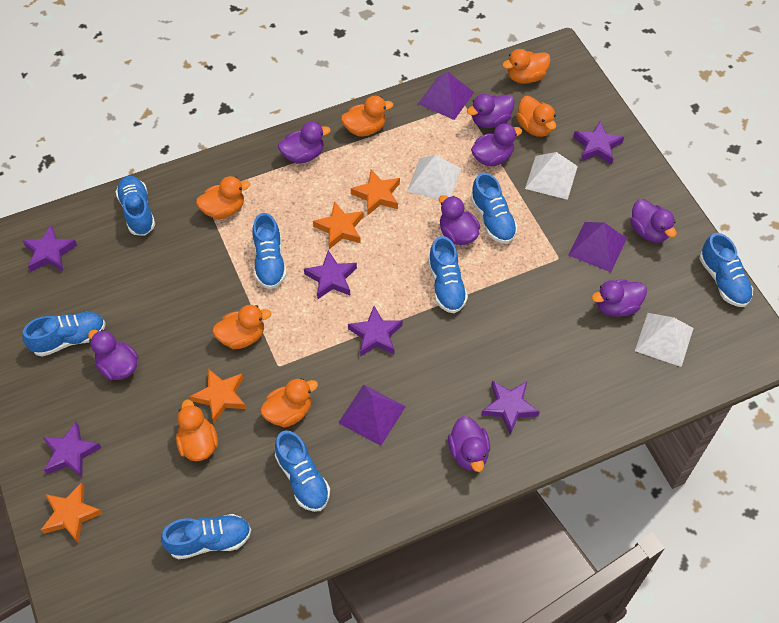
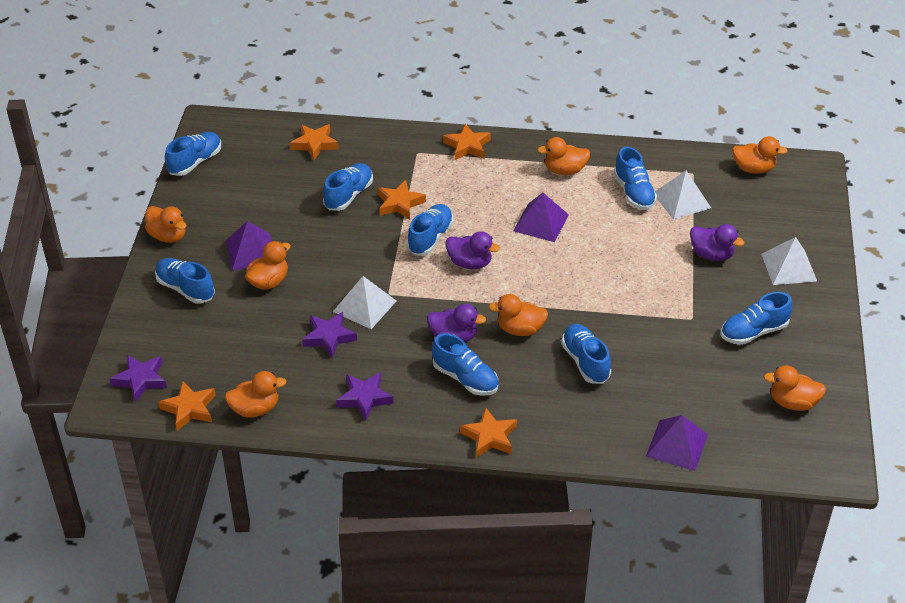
orange star: 4 -> 5
purple duck: 8 -> 3
purple star: 6 -> 3

